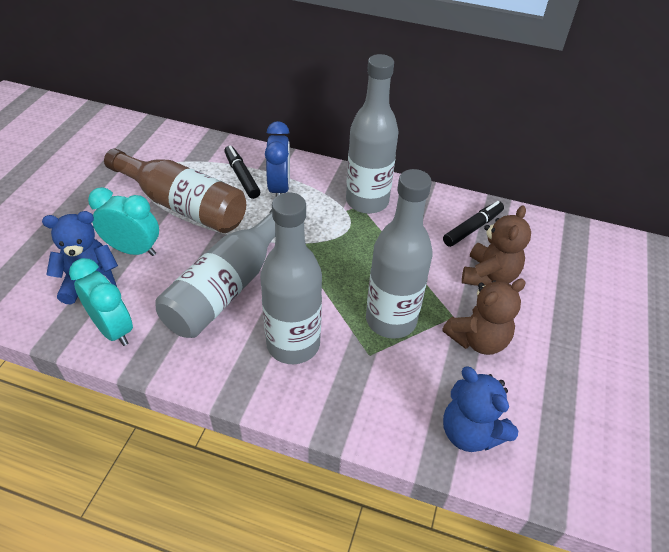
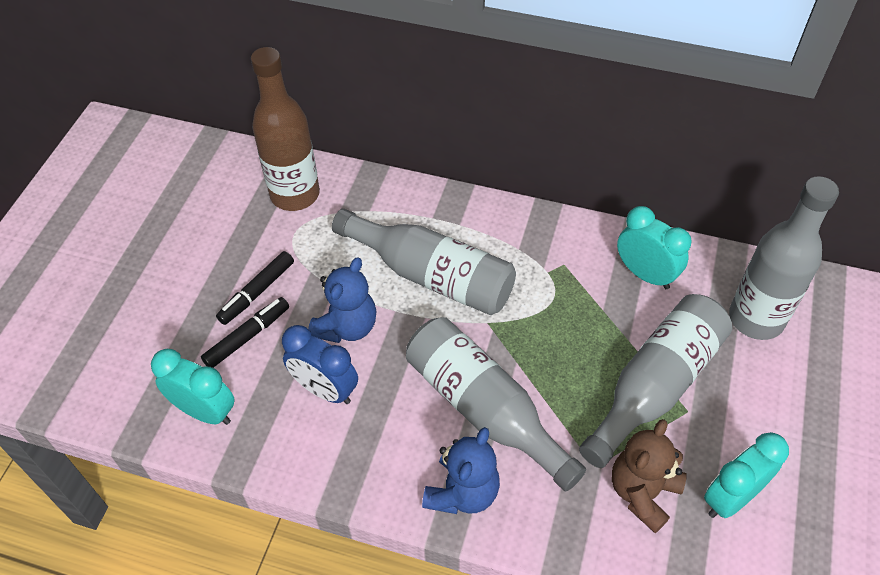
brown teddy bear: 2 -> 1
turquoise clock: 2 -> 3

